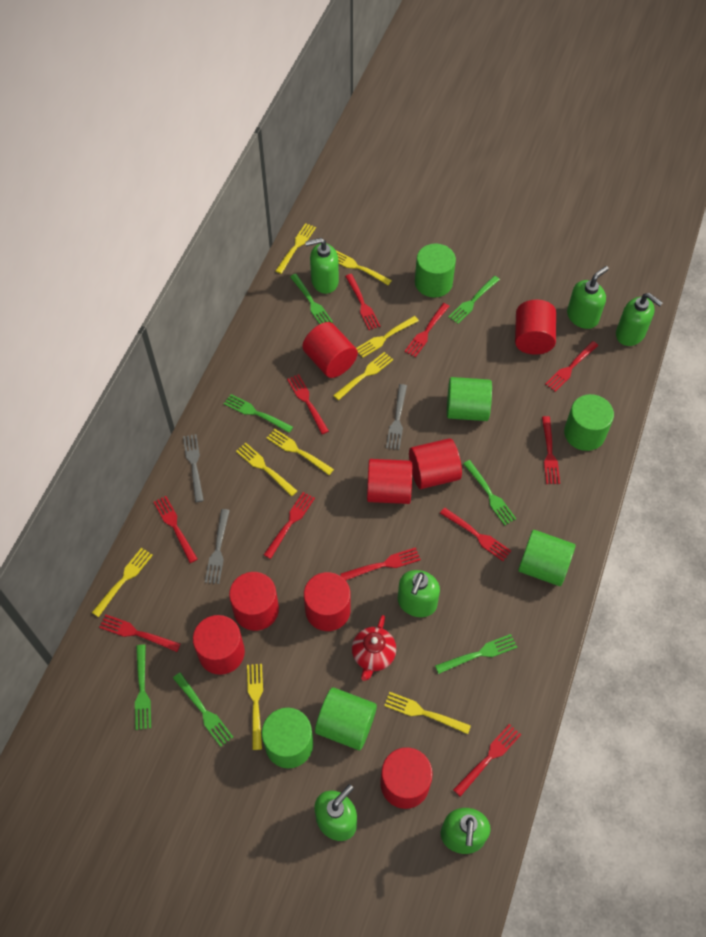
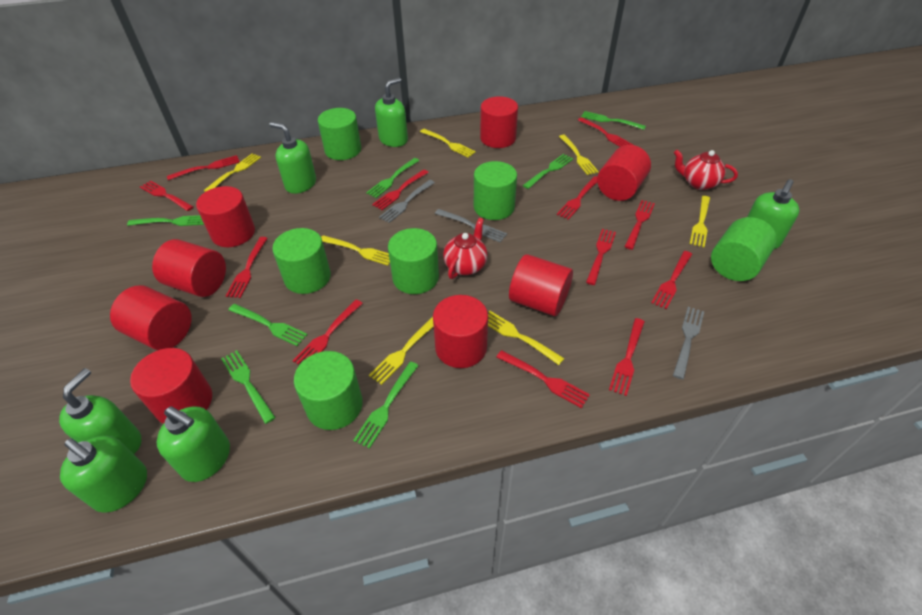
red fork: 11 -> 12
red teapot: 1 -> 2
yellow fork: 9 -> 7

